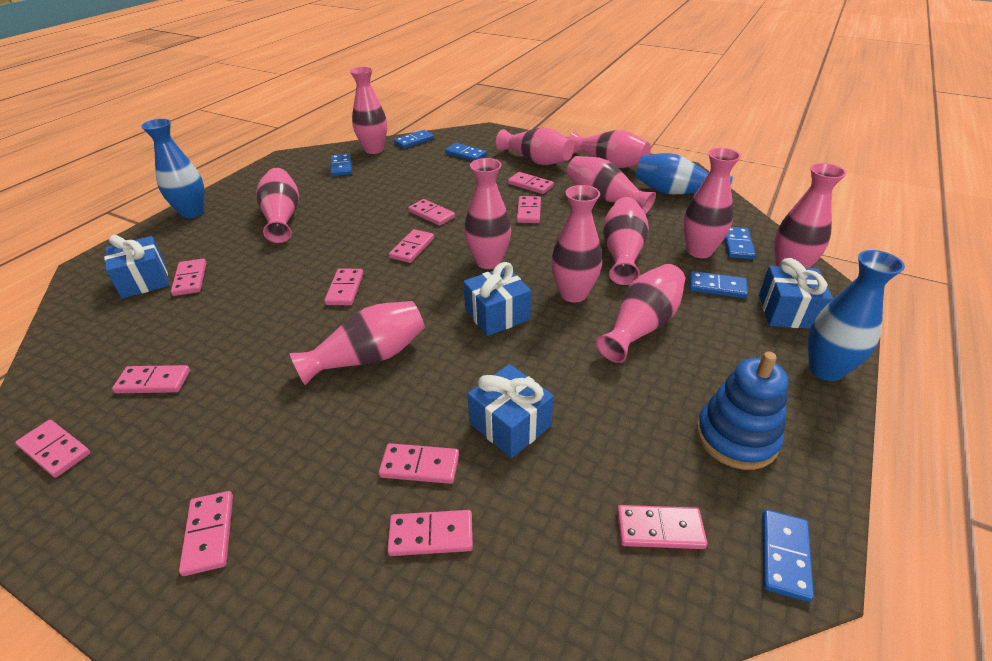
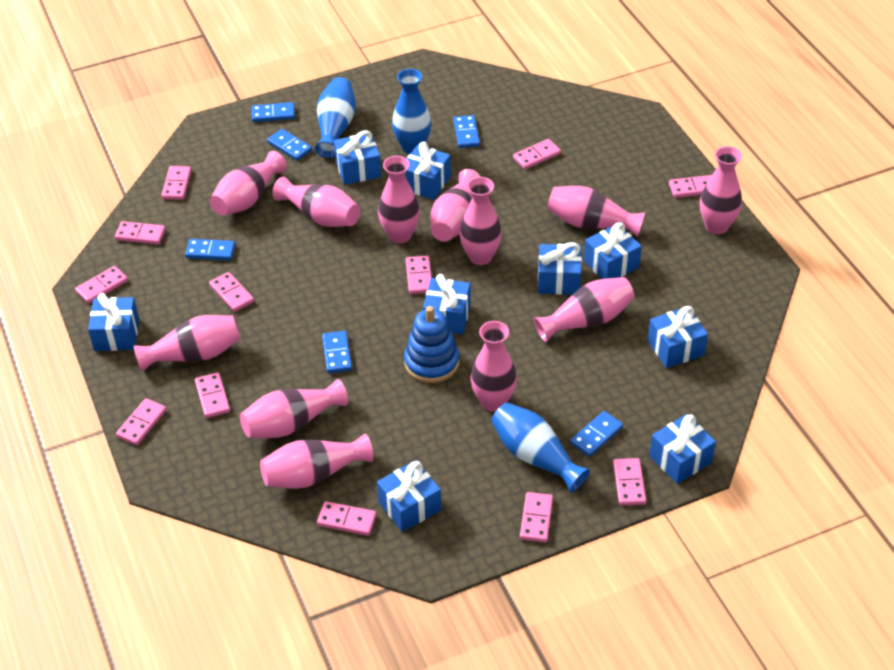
blue gift: 4 -> 9

